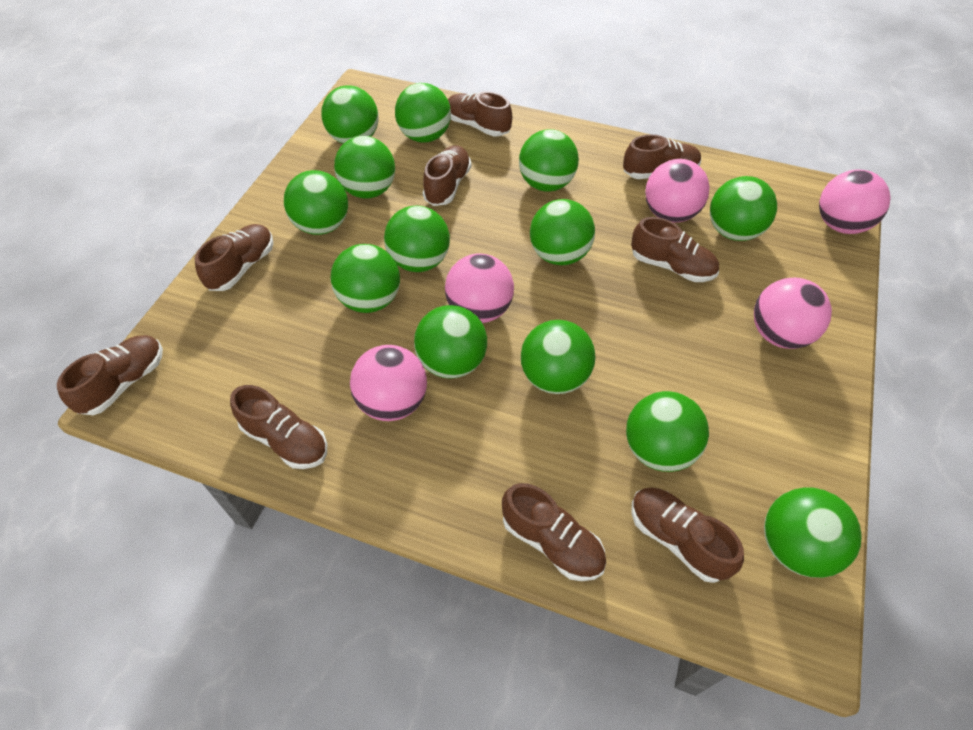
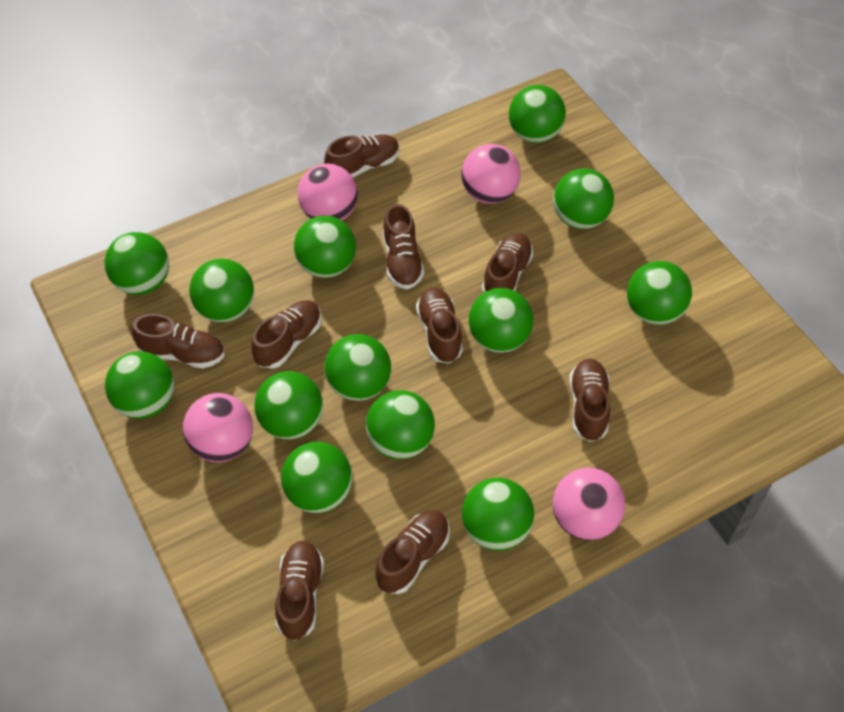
pink ball: 5 -> 4

